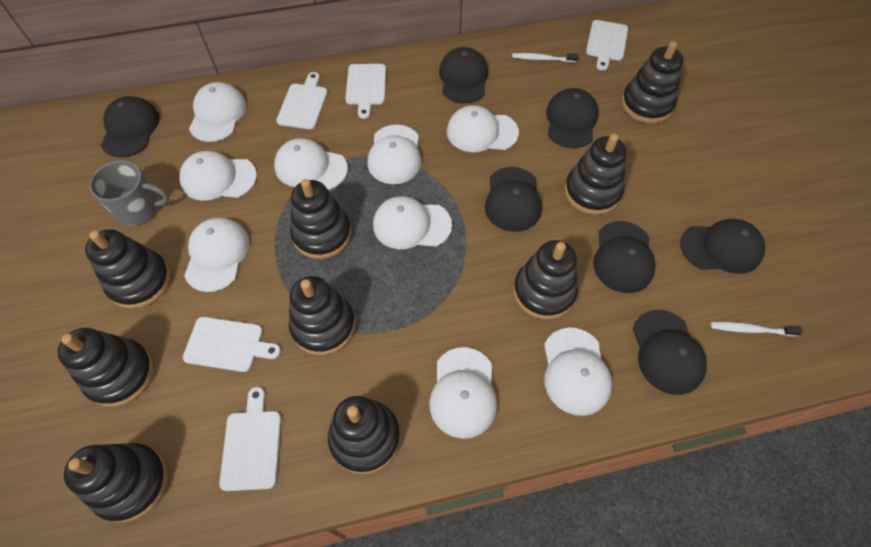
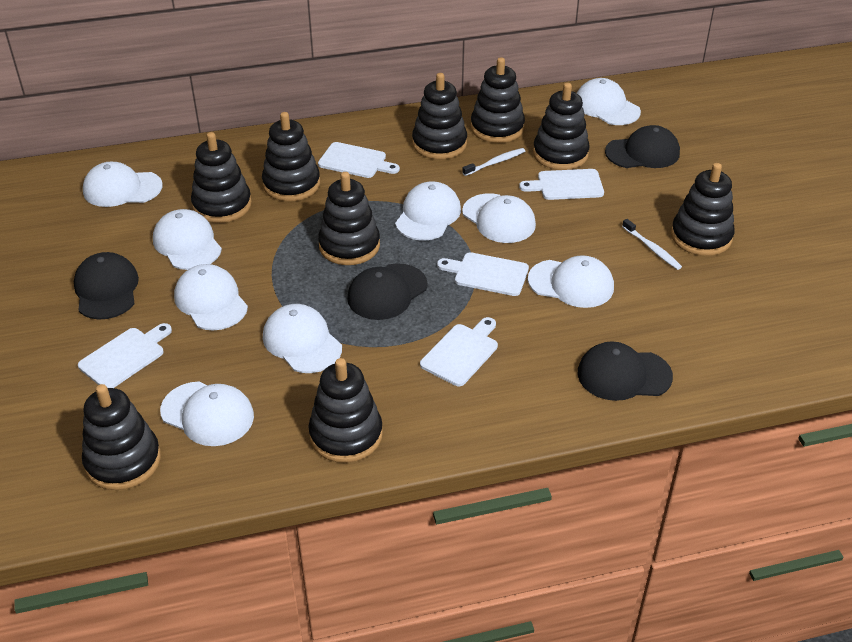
black cap: 7 -> 4
grey mug: 1 -> 0

